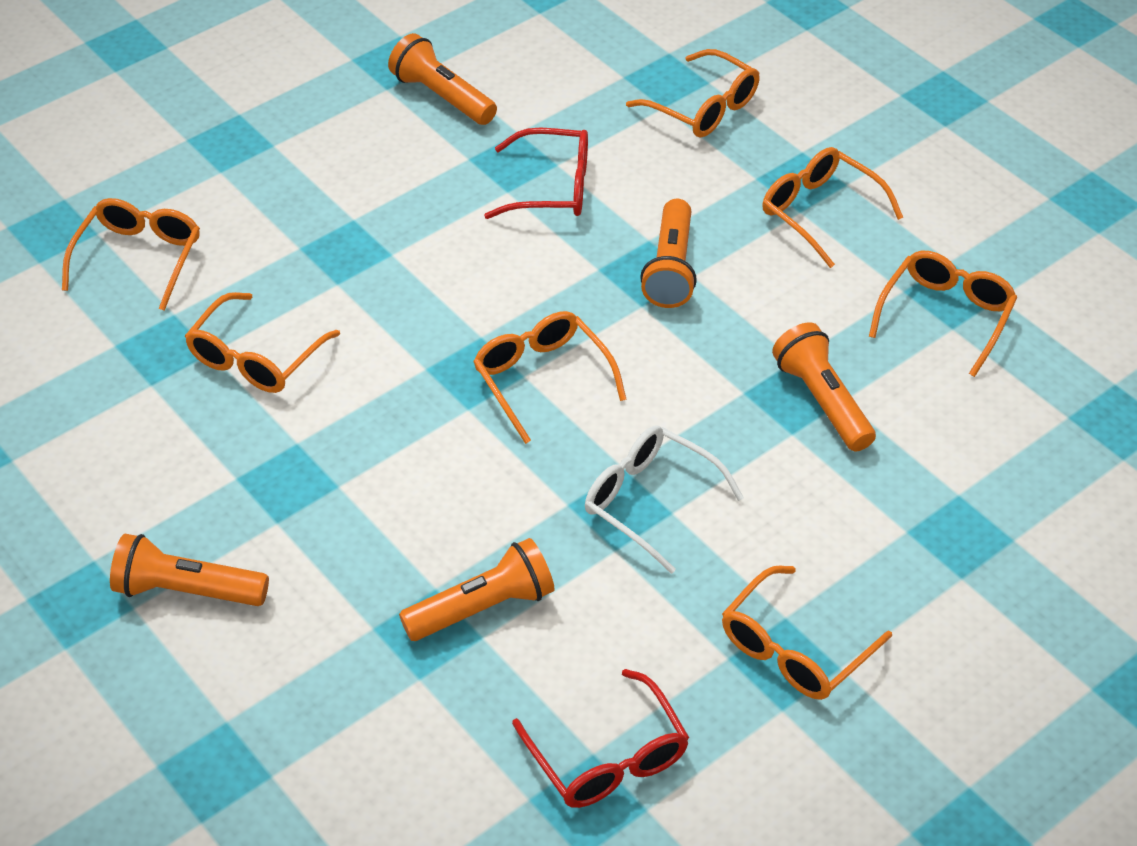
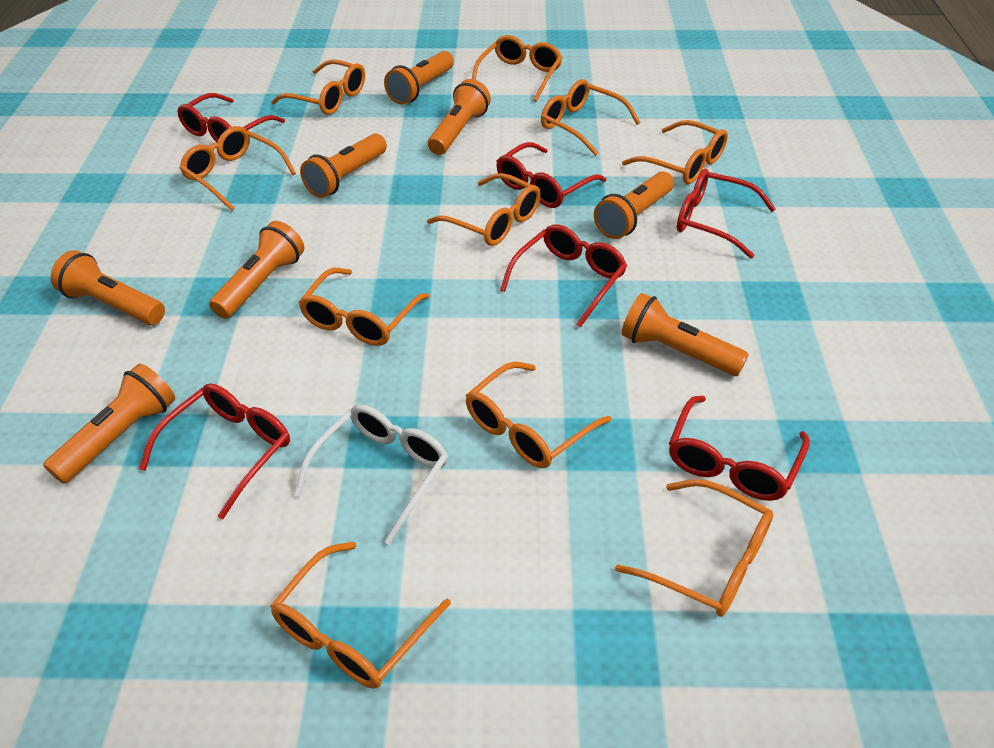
orange flashlight: 5 -> 8
orange glasses: 7 -> 10
red glasses: 2 -> 6

